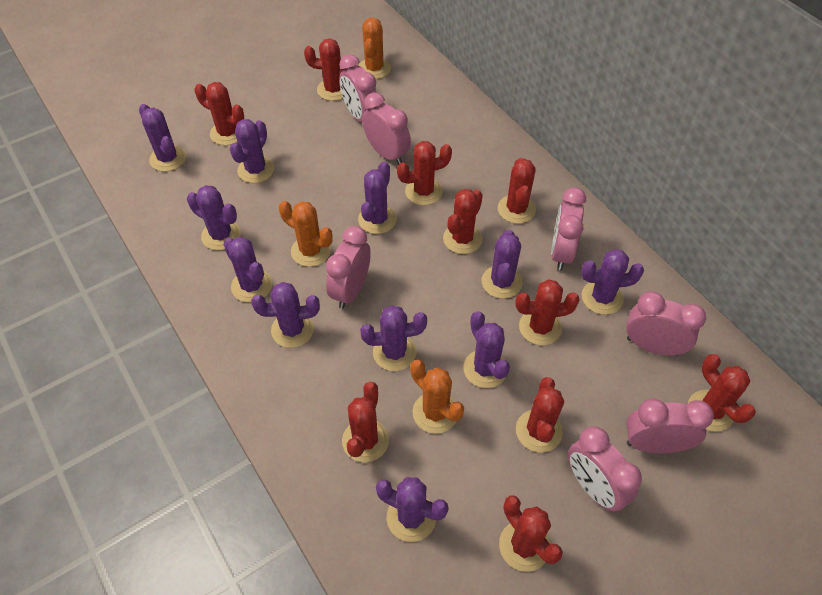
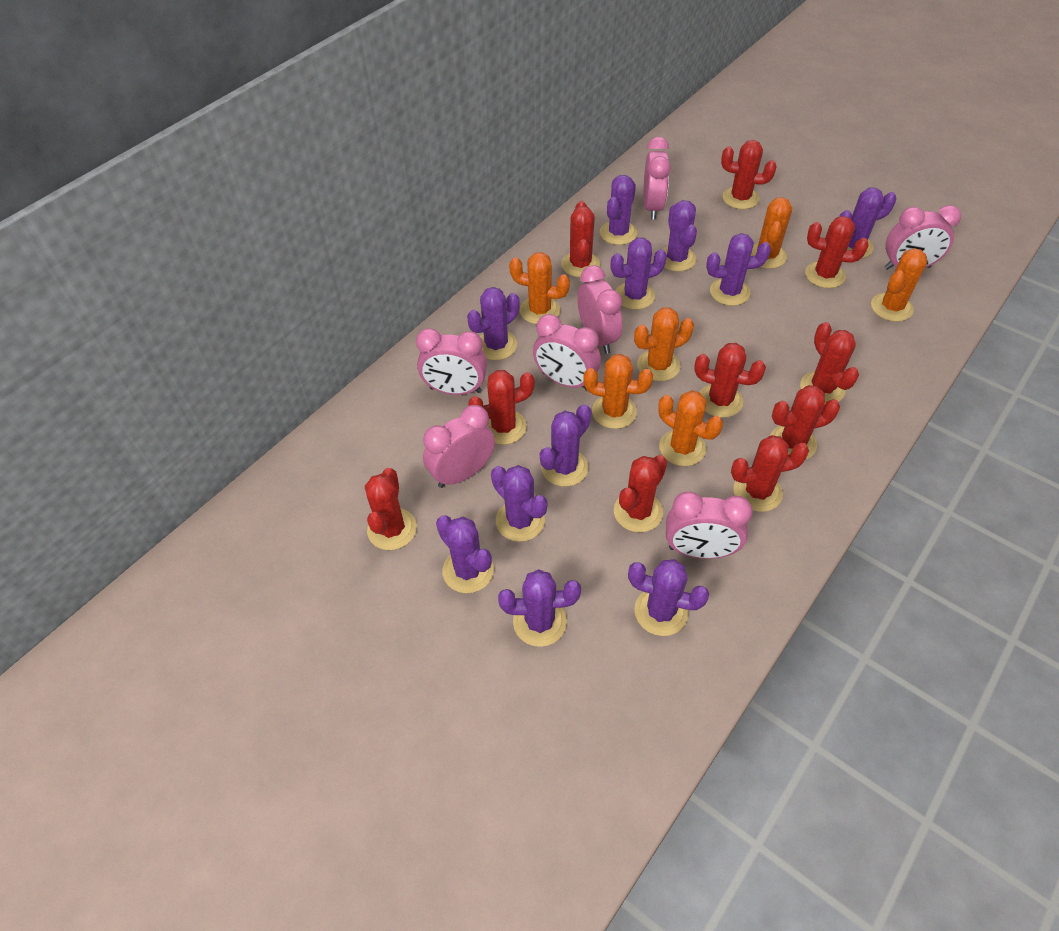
orange cactus: 3 -> 6

